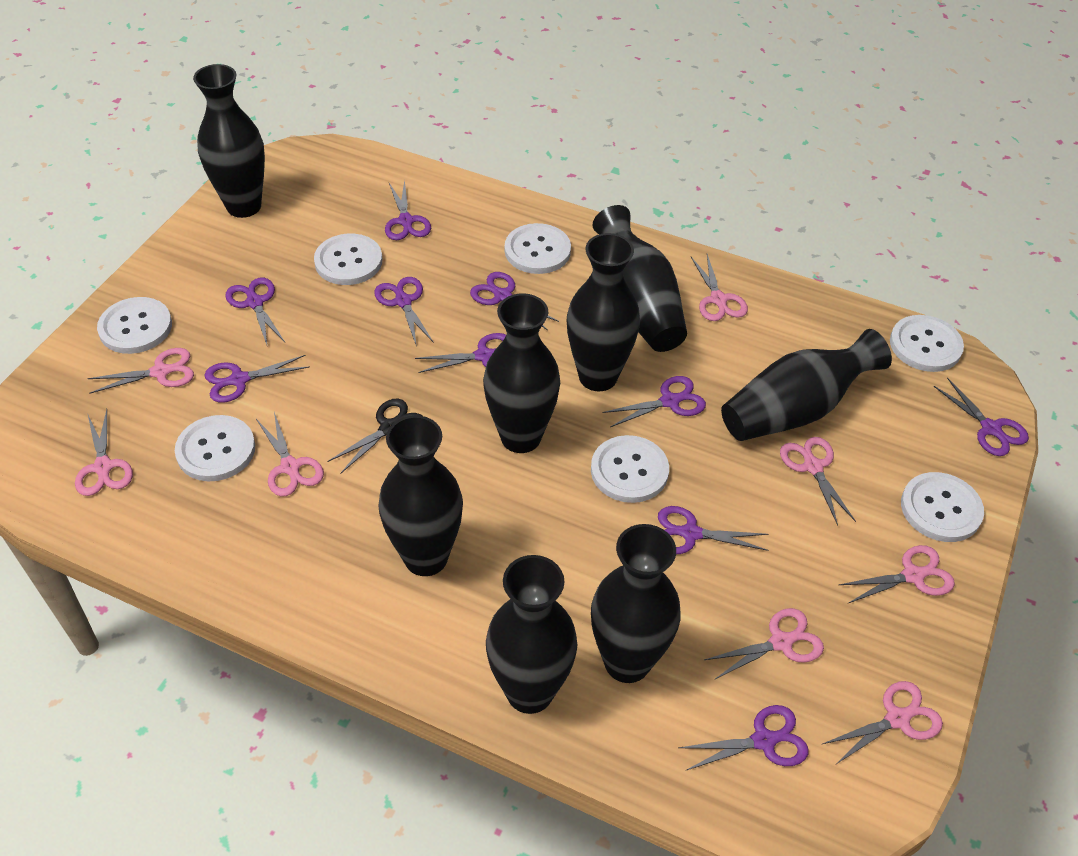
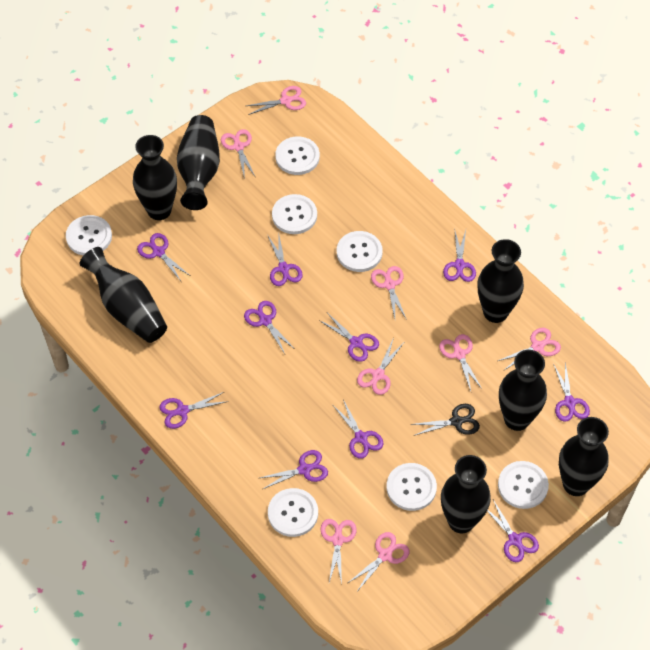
black vase: 8 -> 7

